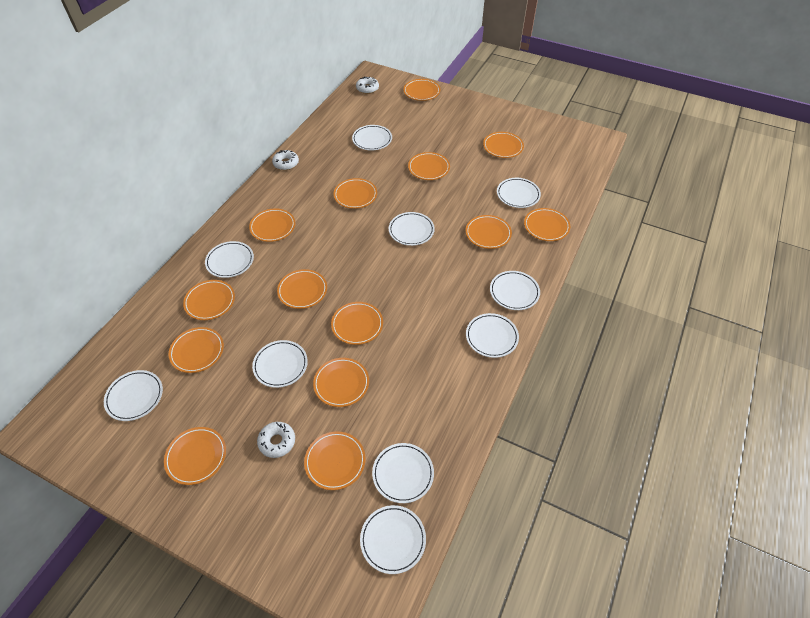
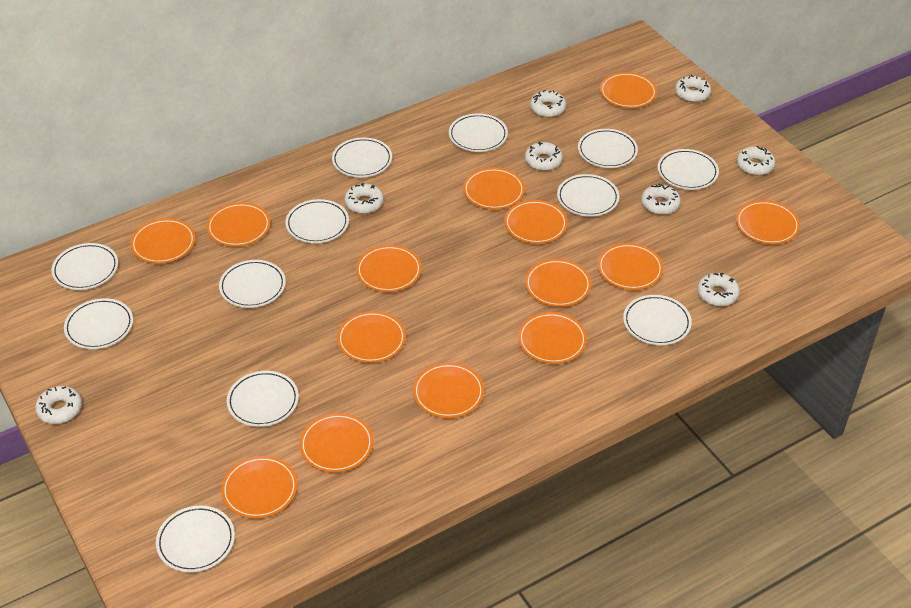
white donut: 3 -> 8
white plate: 10 -> 12

